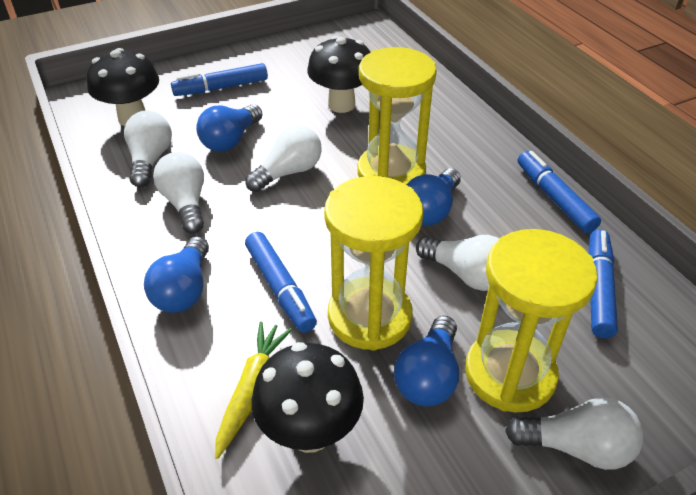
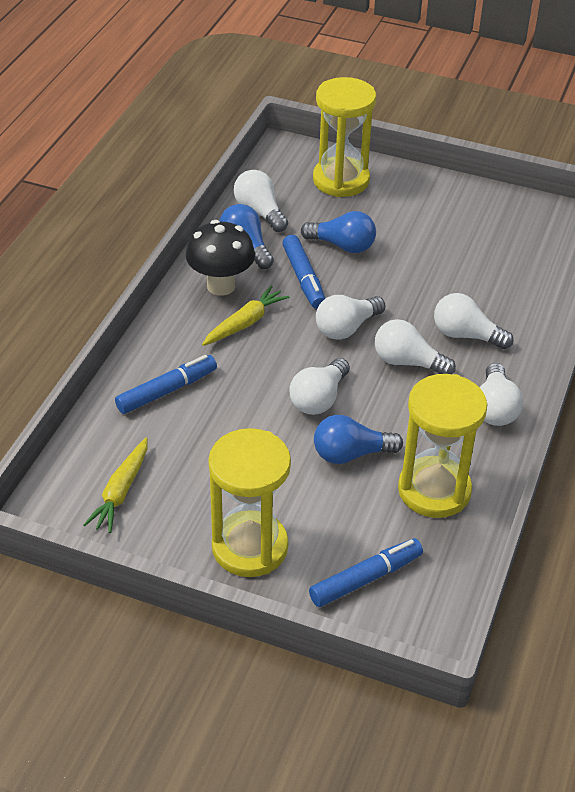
black mushroom: 3 -> 1
blue light bulb: 4 -> 3
blue marker: 4 -> 3
white light bulb: 5 -> 6
yellow carrot: 1 -> 2

